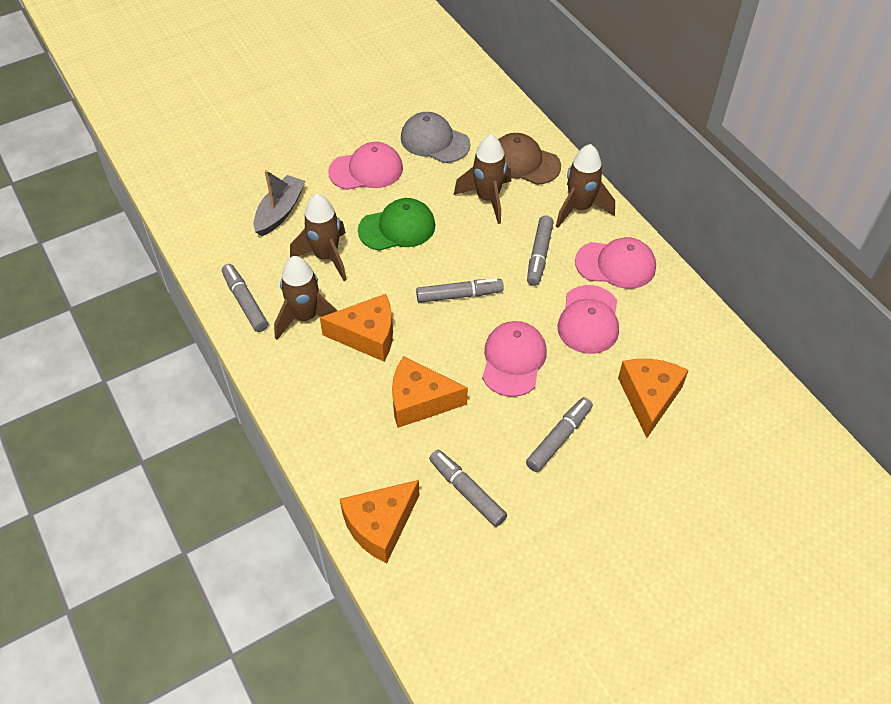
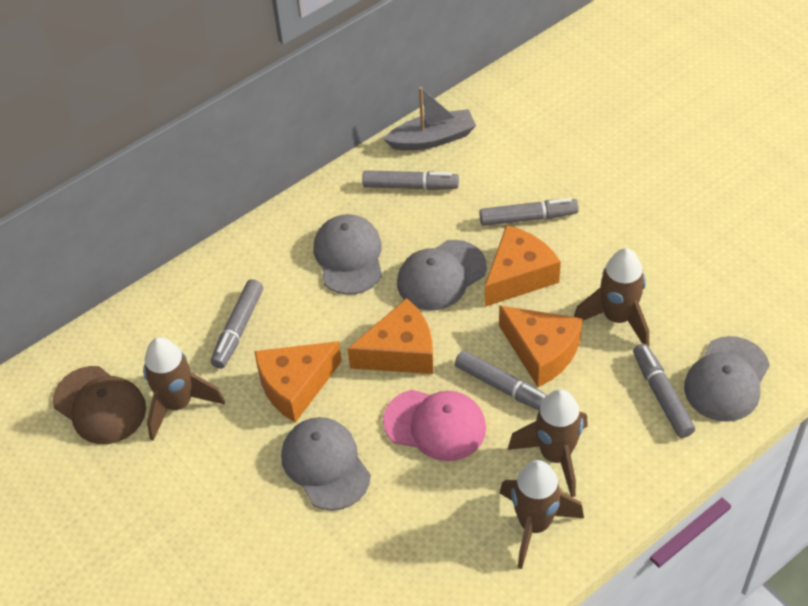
green cap: 1 -> 0
grey cap: 1 -> 4
pink cap: 4 -> 1

